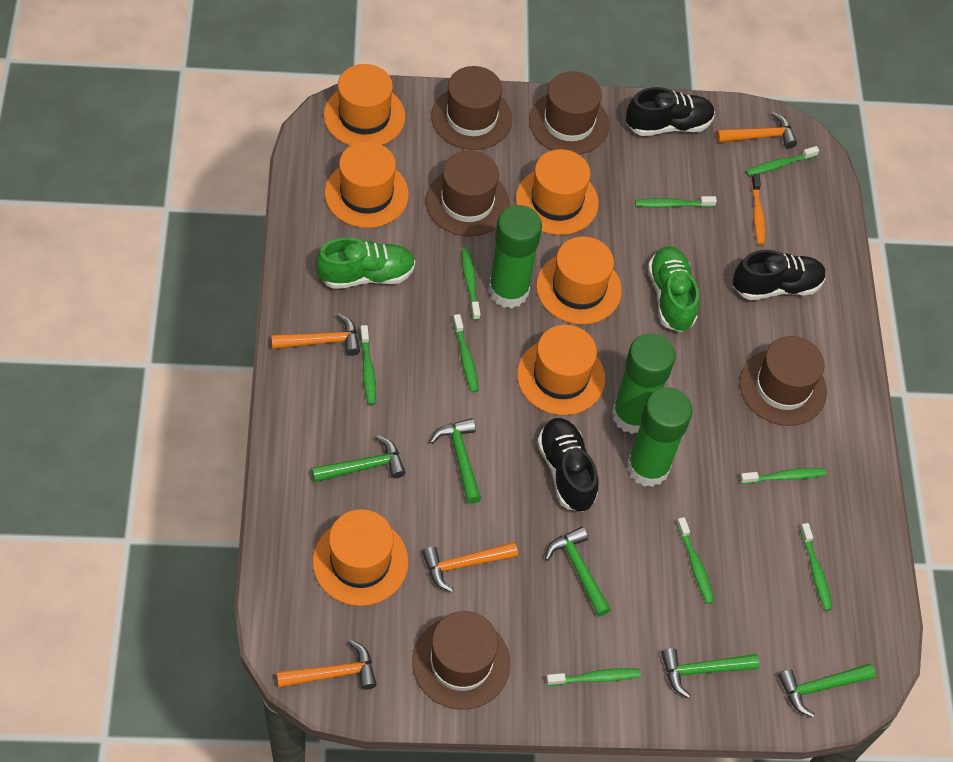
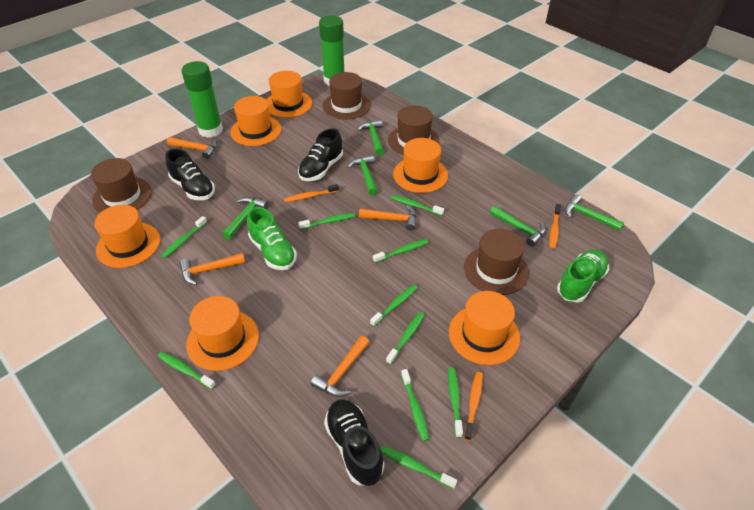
brown hat: 5 -> 4
green glue stick: 3 -> 2
green toothbrush: 9 -> 10
orange toothbrush: 1 -> 3

